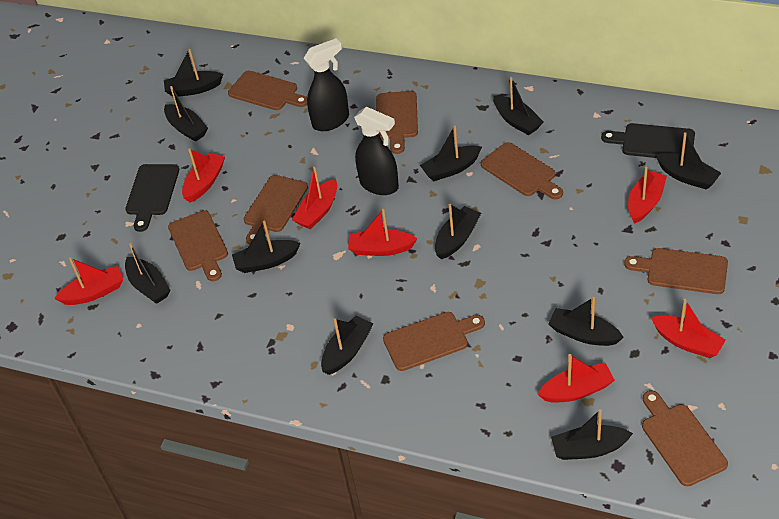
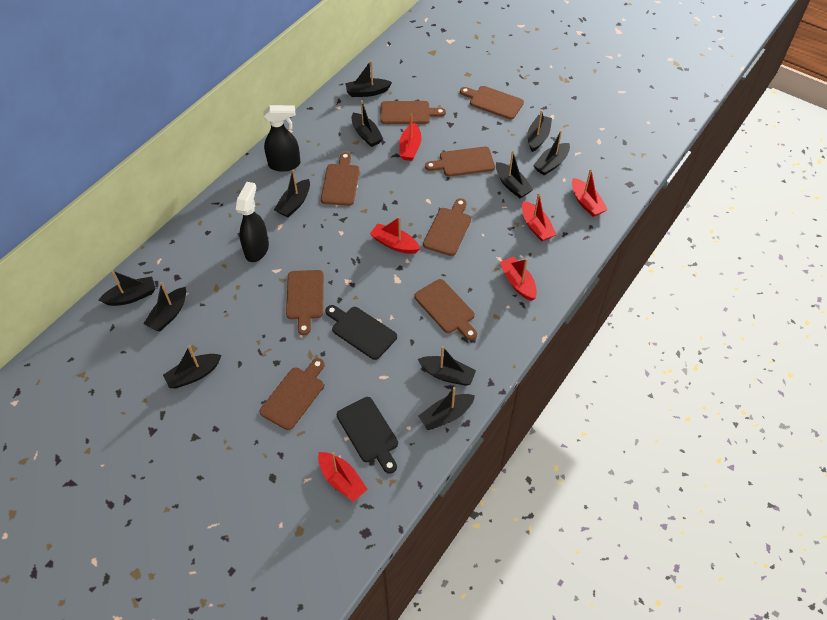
red boat: 7 -> 6

